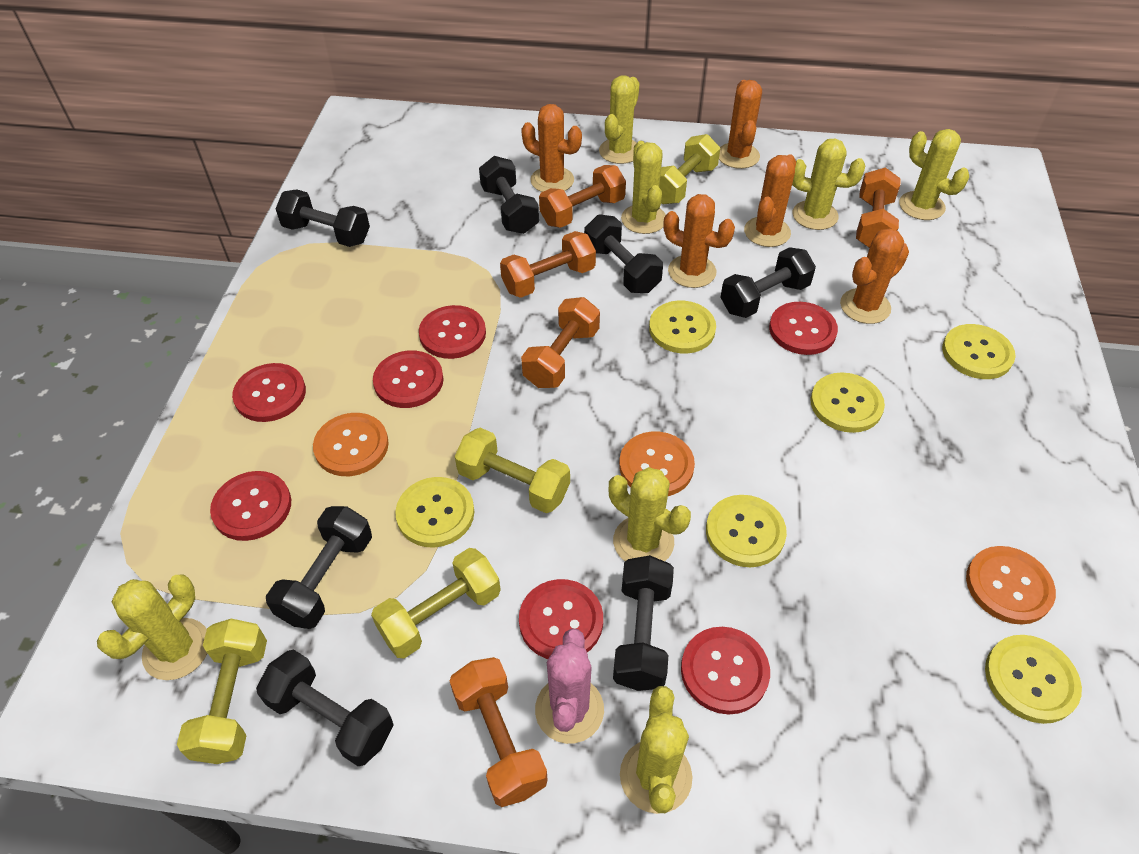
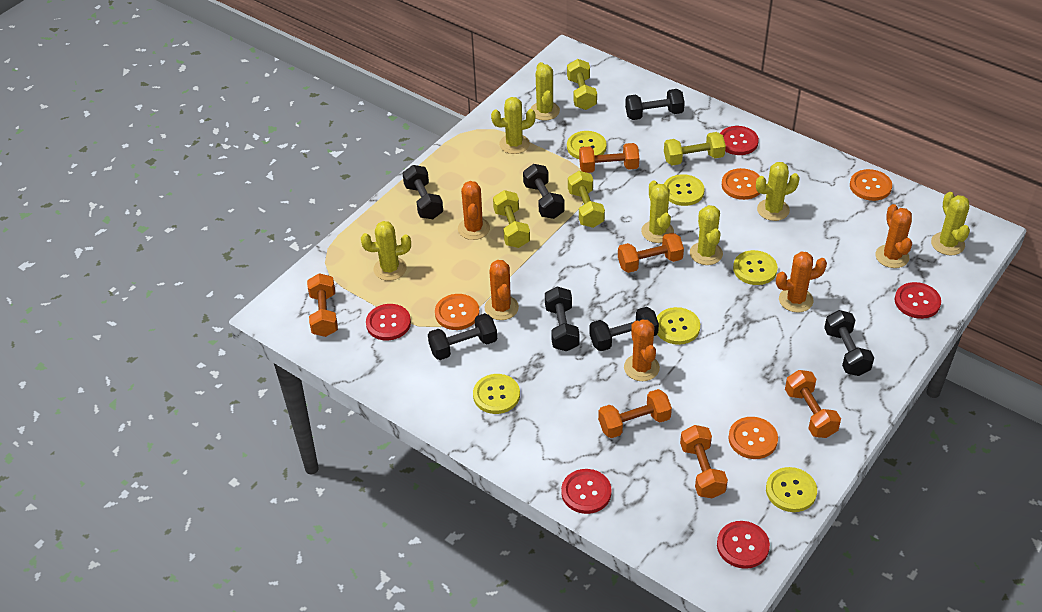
orange button: 3 -> 4
orange dumbbell: 5 -> 6
pink cactus: 1 -> 0
red button: 7 -> 5

